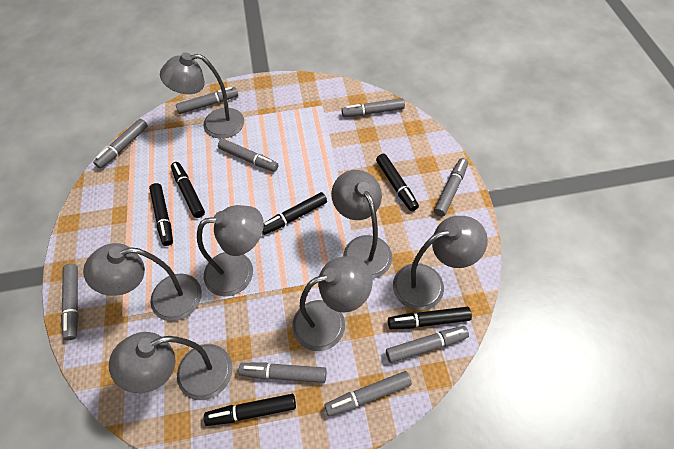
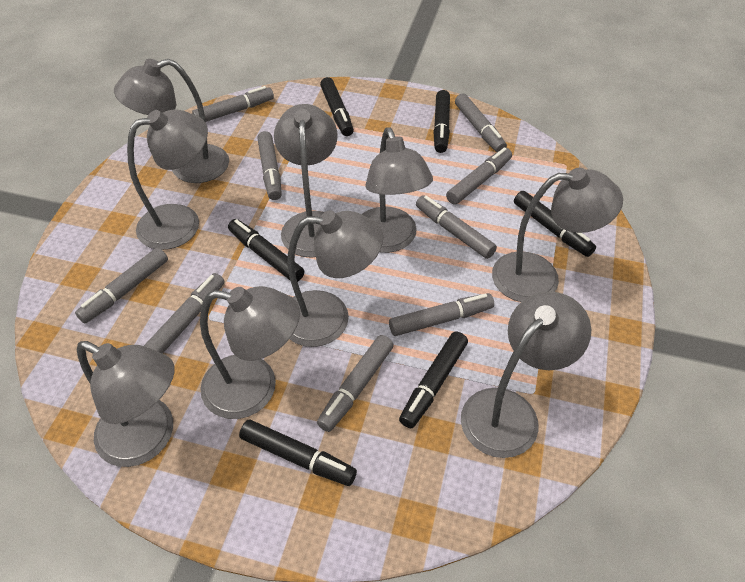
grey lamp: 7 -> 9

